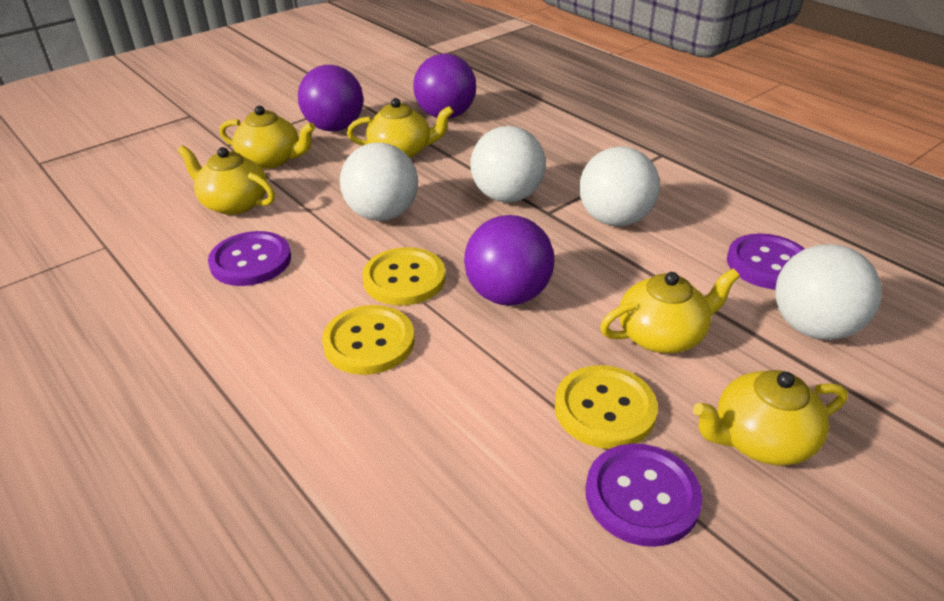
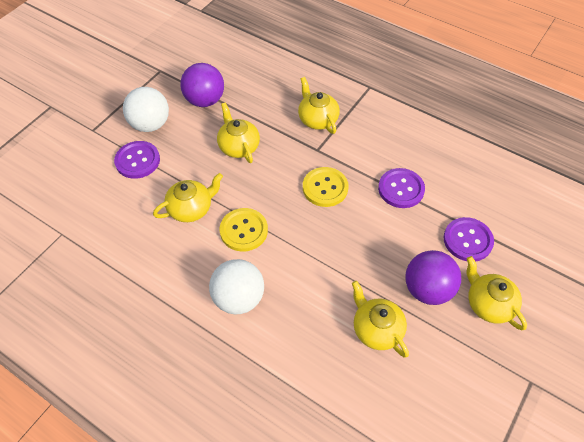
purple ball: 3 -> 2
white ball: 4 -> 2
yellow button: 3 -> 2

